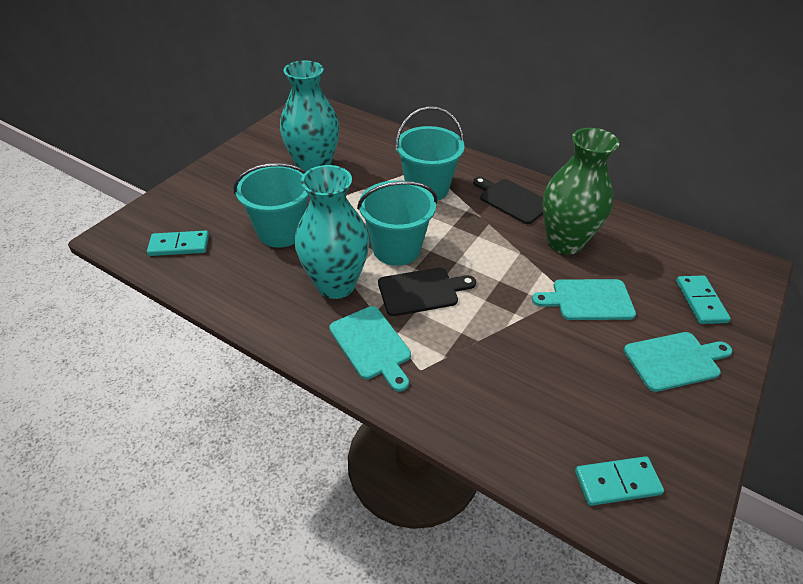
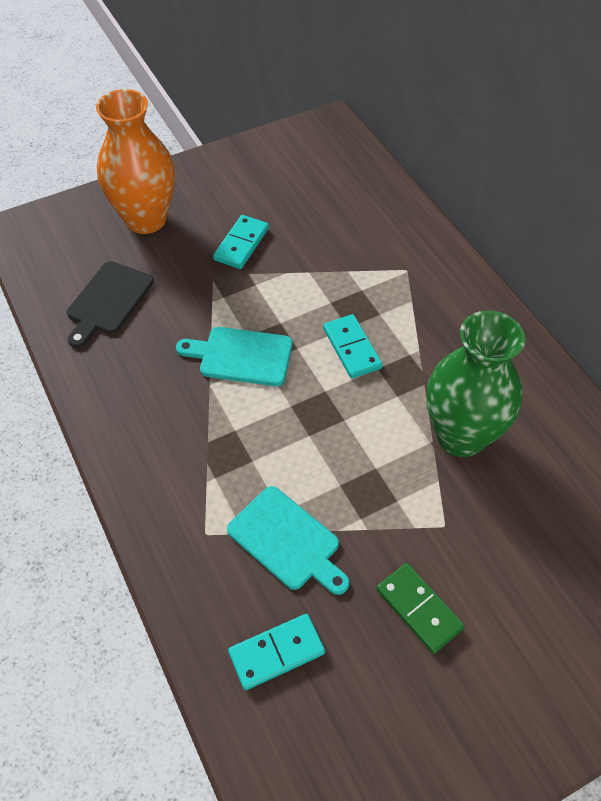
black cutting board: 2 -> 1
green domino: 0 -> 1
orange vase: 0 -> 1
turquoise bucket: 3 -> 0
turquoise cutting board: 3 -> 2
turquoise vase: 2 -> 0

